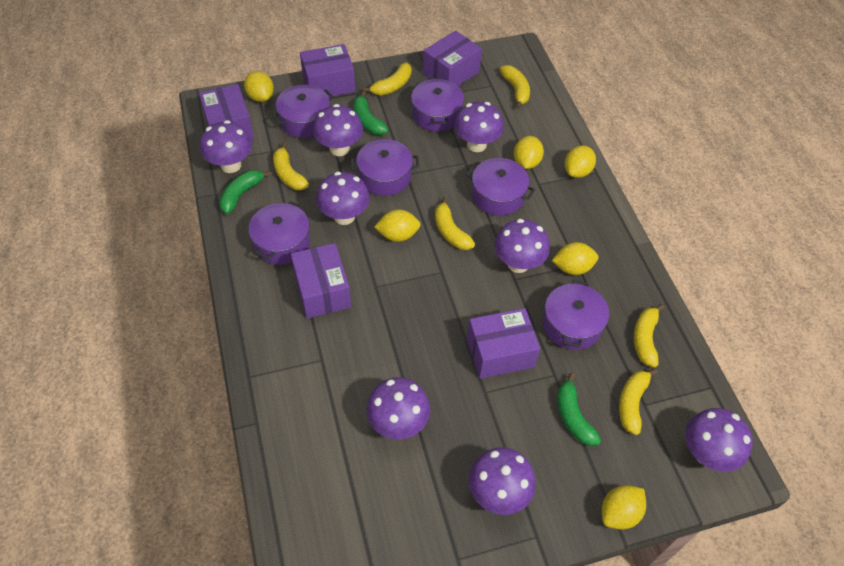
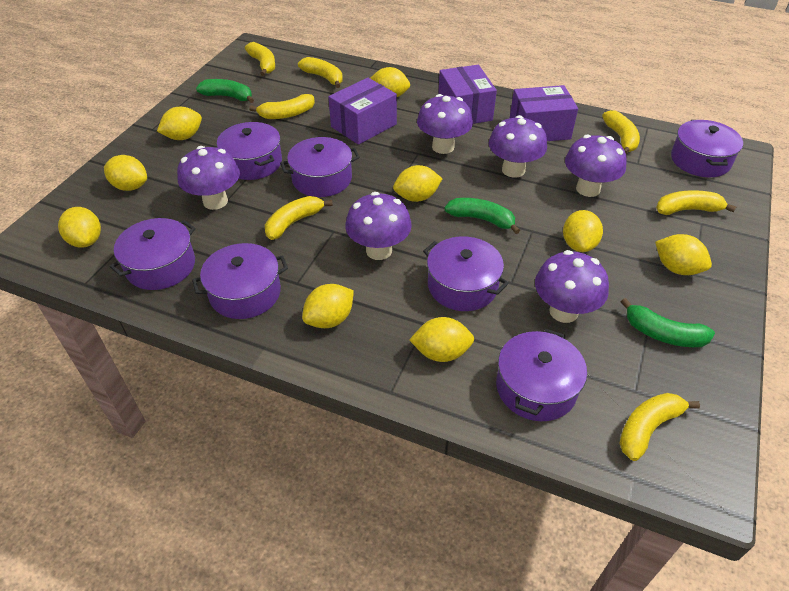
purple box: 5 -> 3
purple mushroom: 8 -> 6
purple pot: 6 -> 7
yellow banana: 6 -> 7
yellow lemon: 6 -> 9

